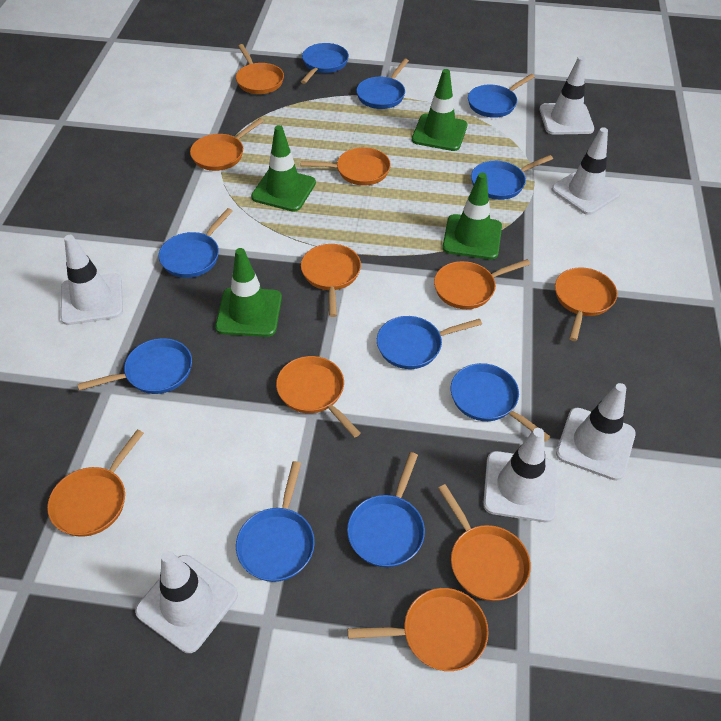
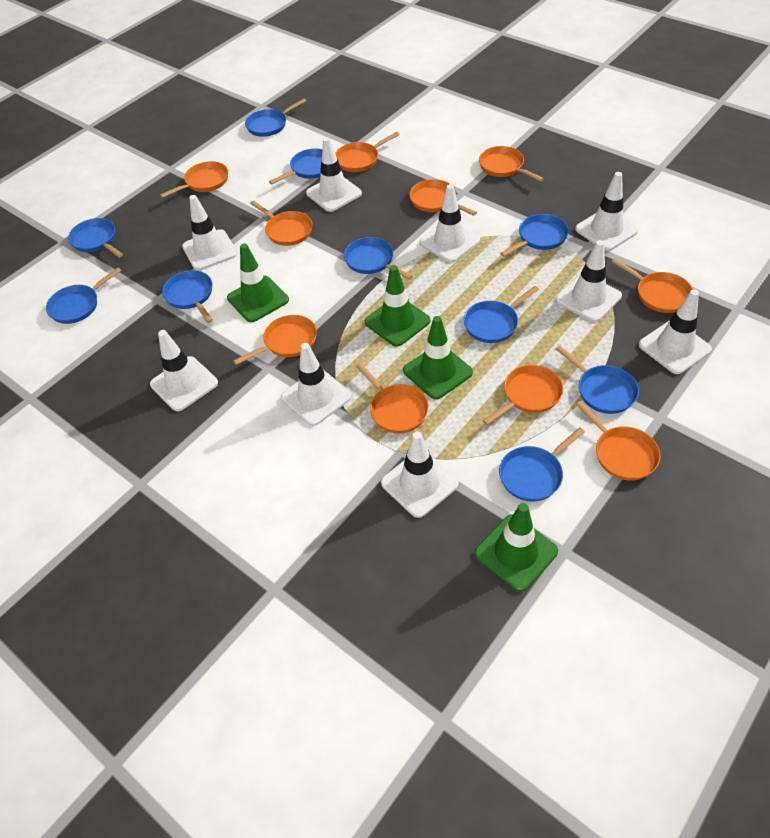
white traffic cone: 6 -> 9

